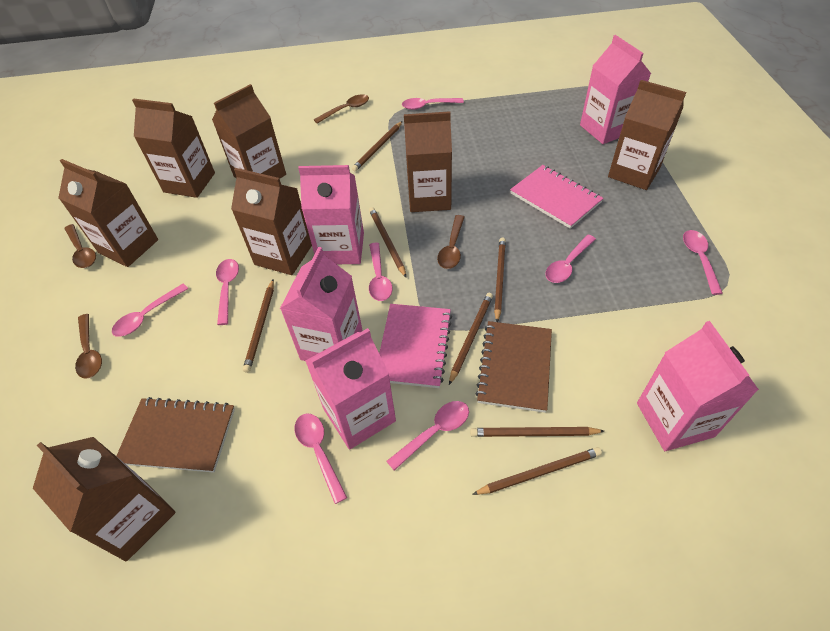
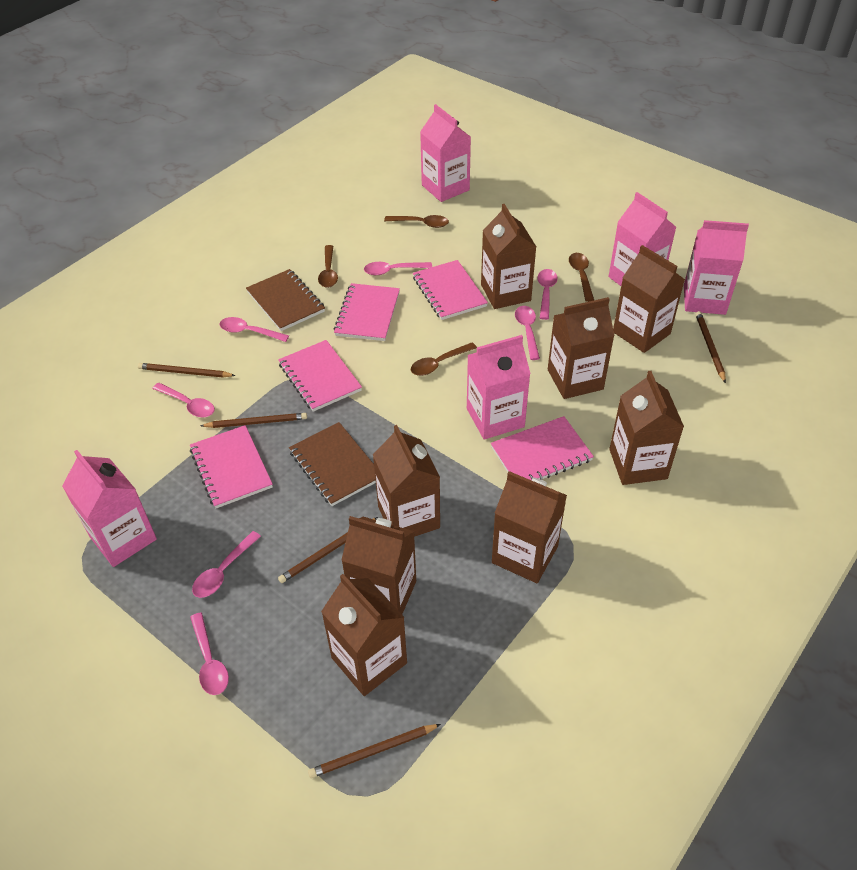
brown carton: 7 -> 8
brown pencil: 7 -> 5
pink notebook: 2 -> 5
pink spoon: 8 -> 7

